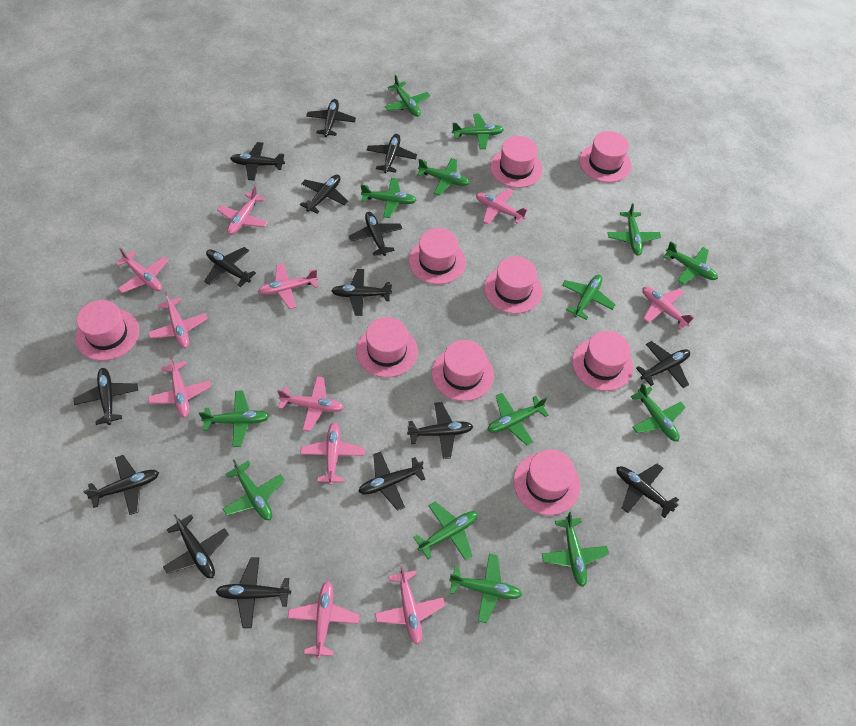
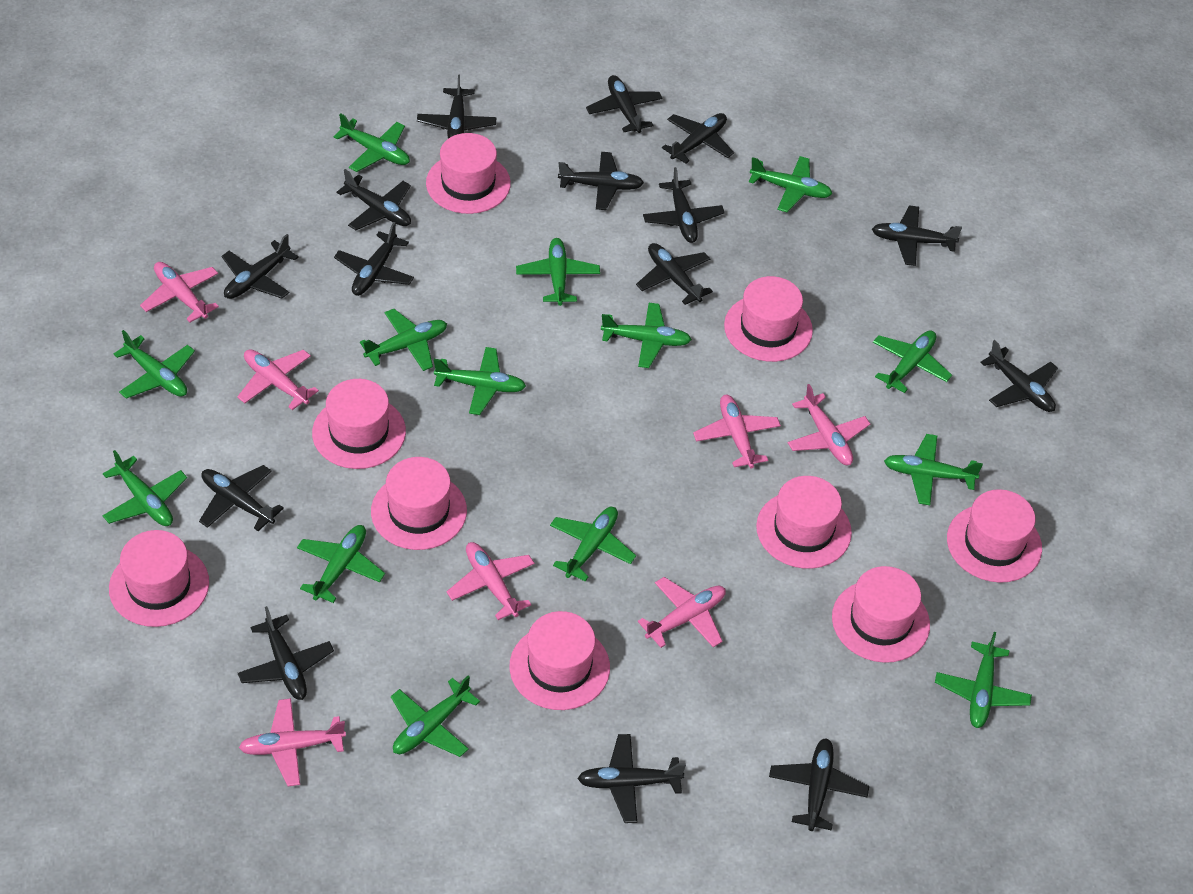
pink plane: 11 -> 7

